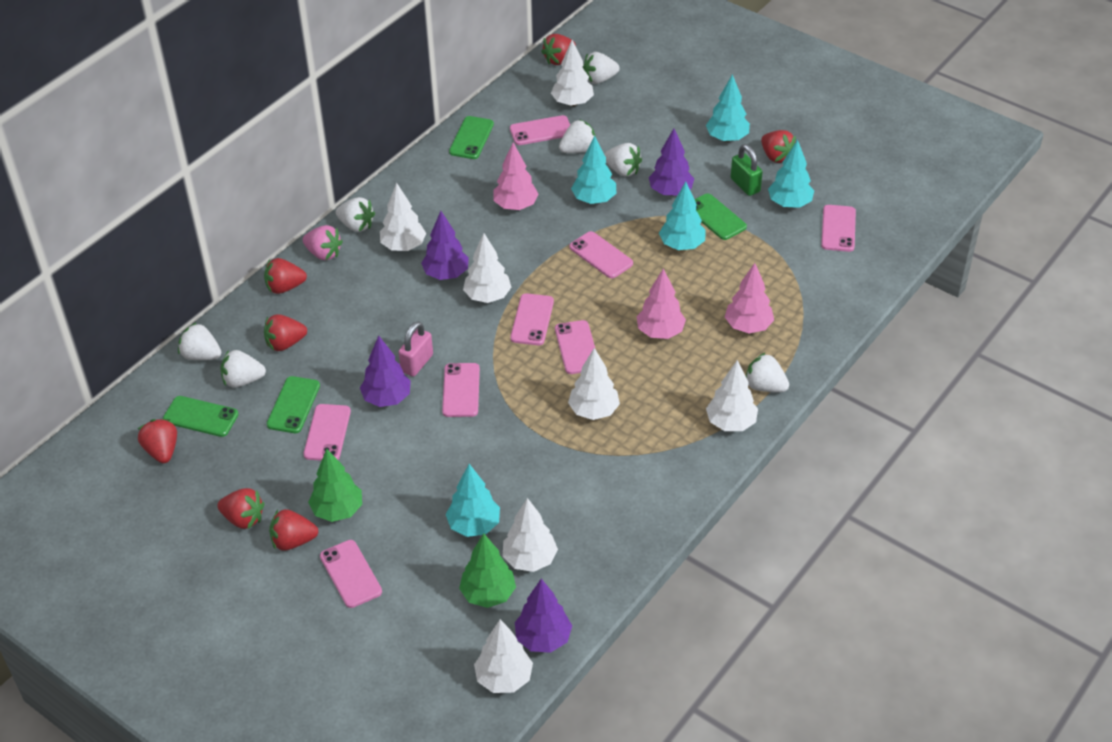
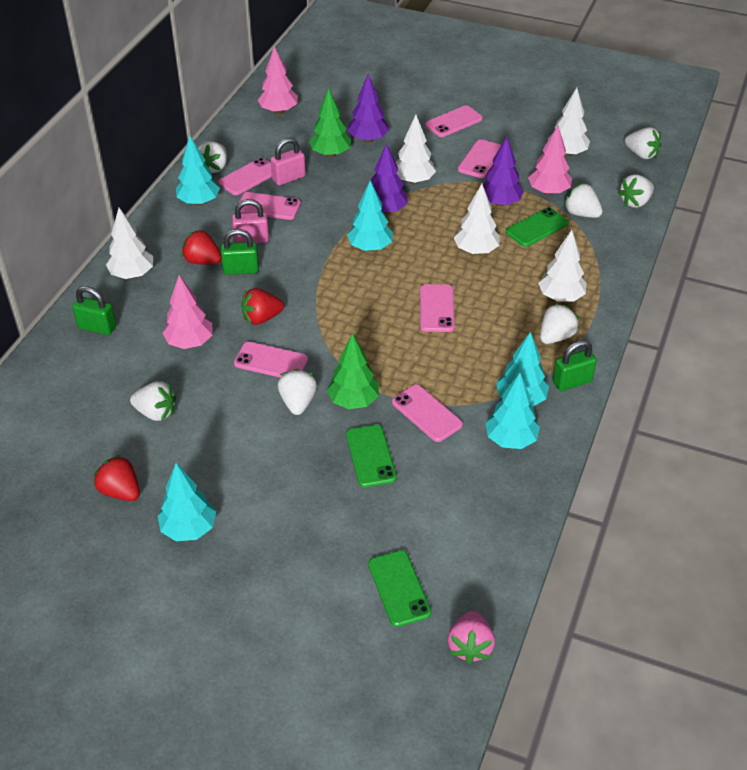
green padlock: 1 -> 3
green phone: 4 -> 3
pink padlock: 1 -> 2
pink phone: 8 -> 7
purple tree: 4 -> 3
red strawberry: 7 -> 3
white tree: 7 -> 5

